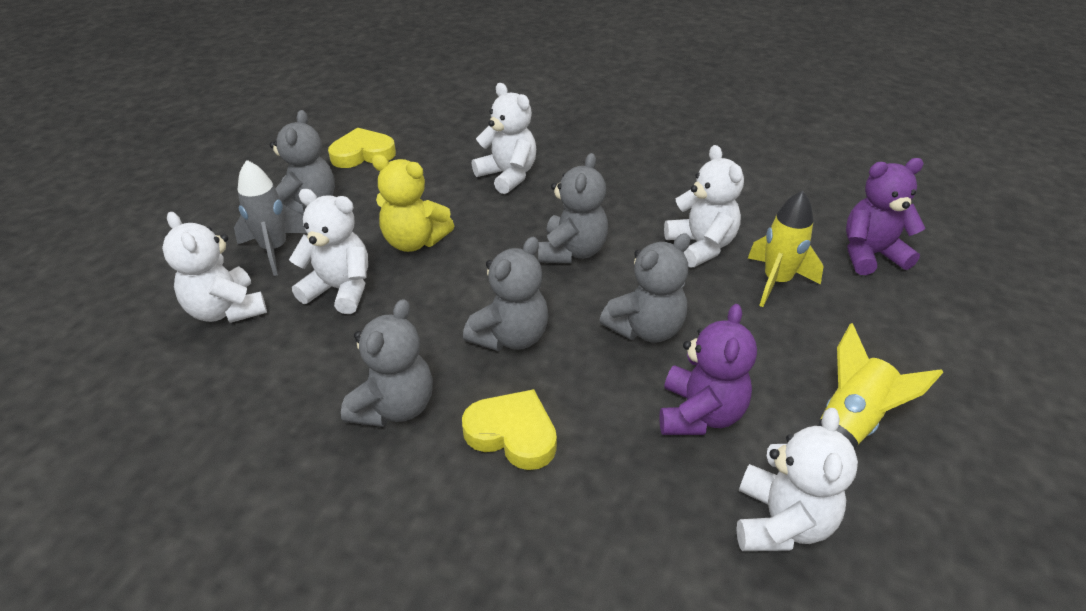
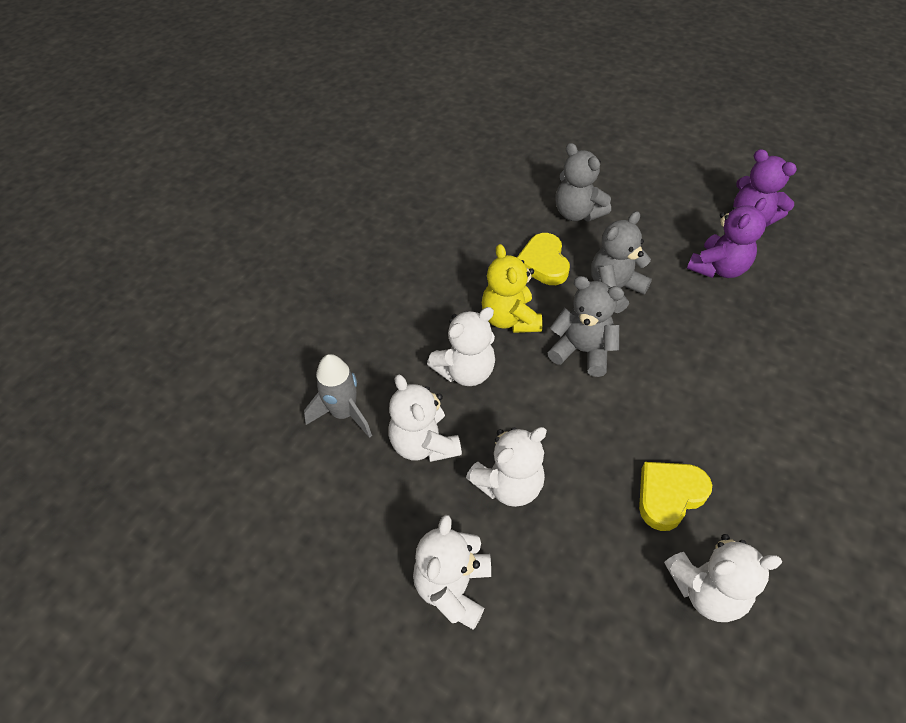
grey teddy bear: 5 -> 3
yellow rocket: 2 -> 0

